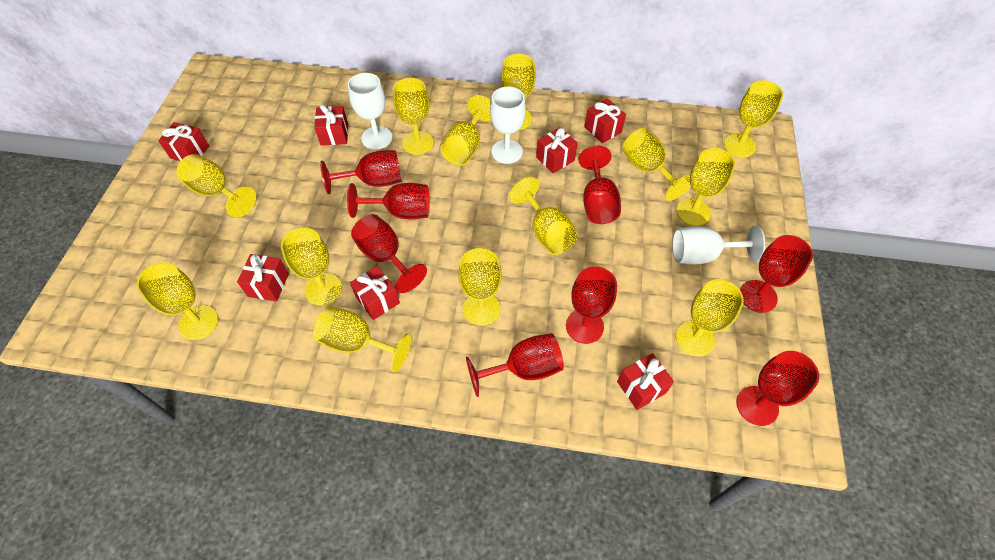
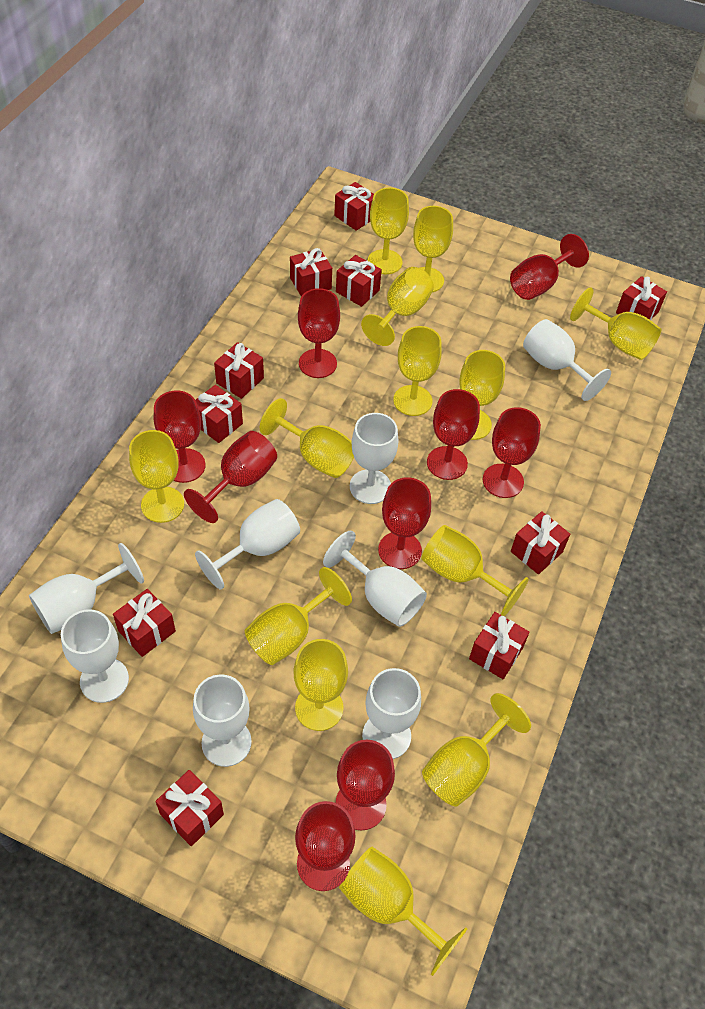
red gift: 7 -> 10
red goblet: 8 -> 9
white goblet: 3 -> 8

